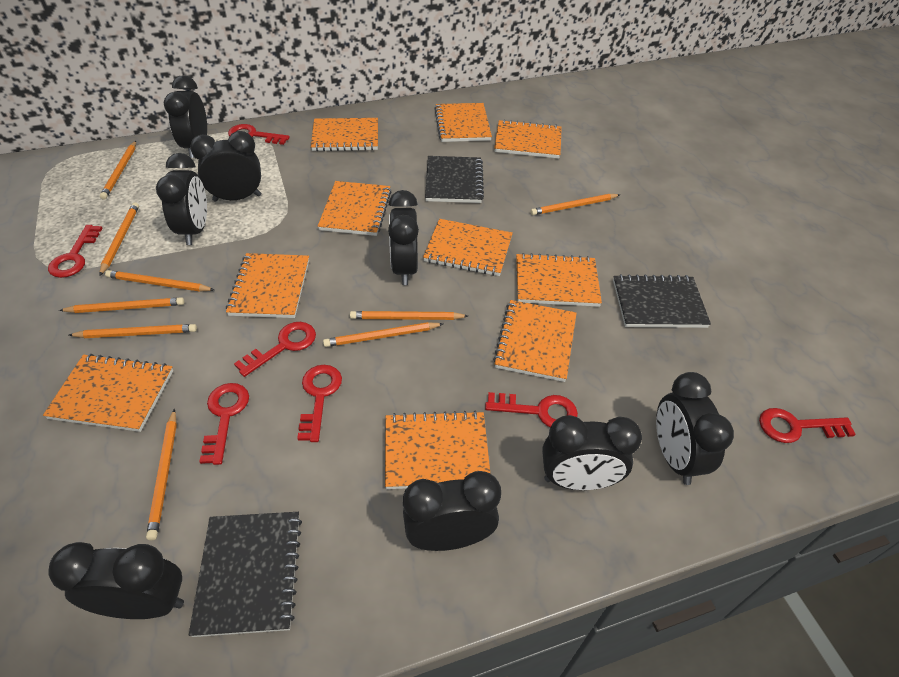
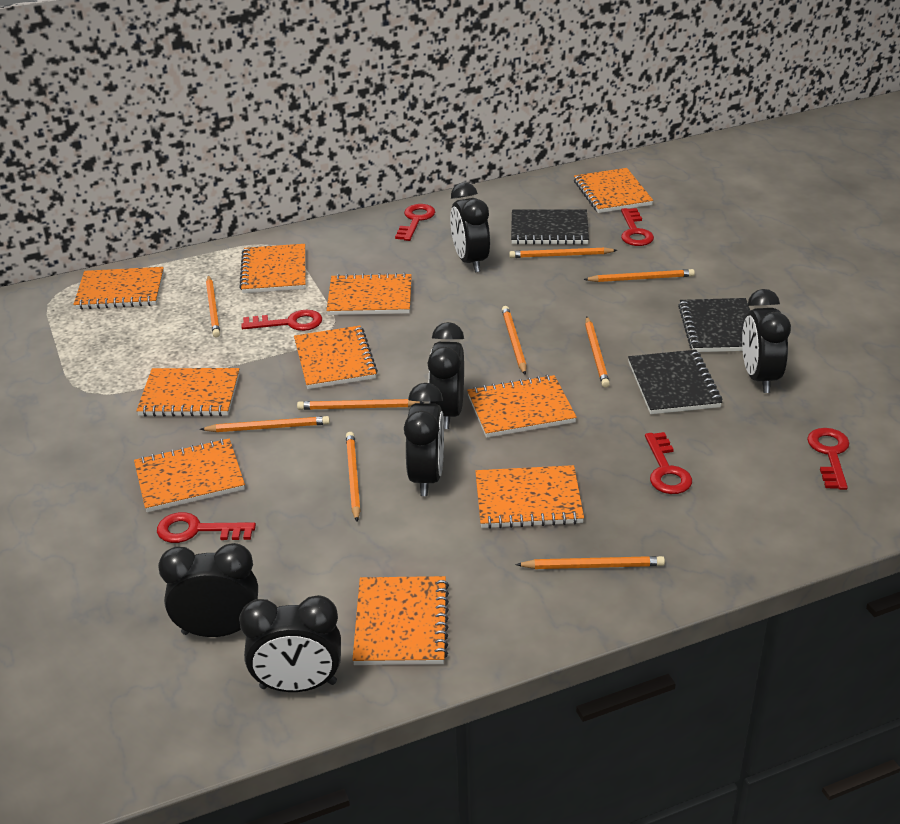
black clock: 8 -> 6
red key: 7 -> 6

